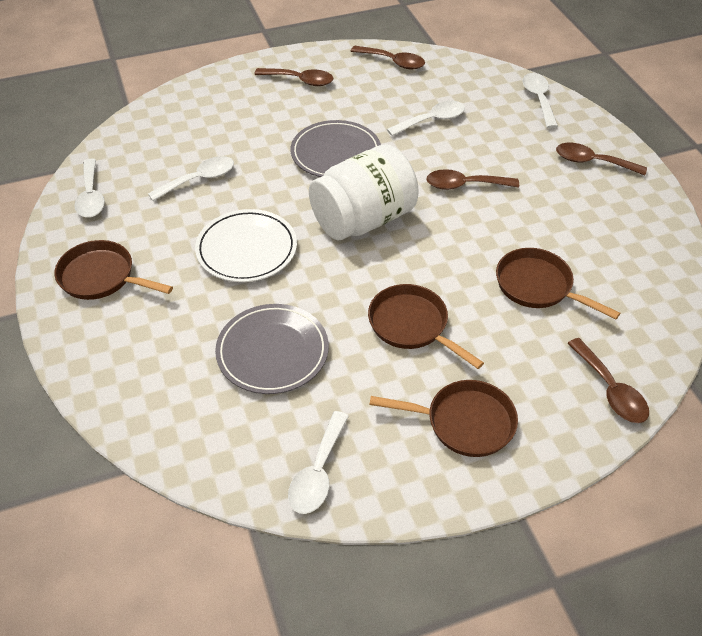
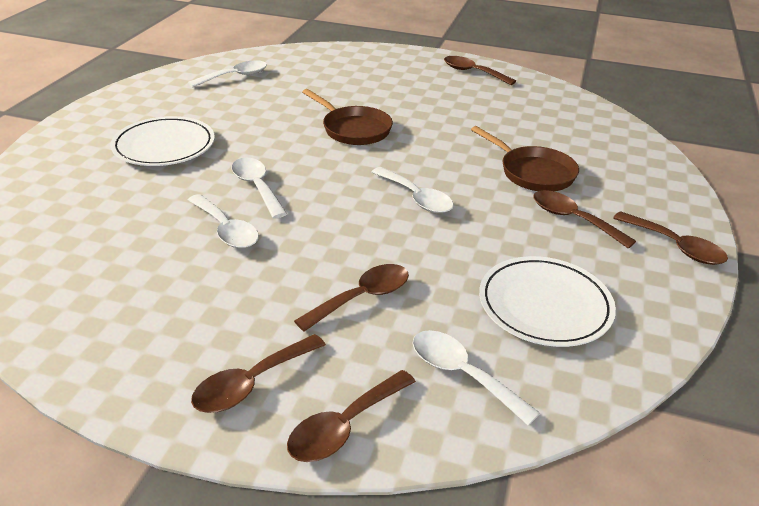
brown pan: 4 -> 2
brown spoon: 5 -> 6
grey plate: 2 -> 0
white jar: 1 -> 0
white plate: 1 -> 2

